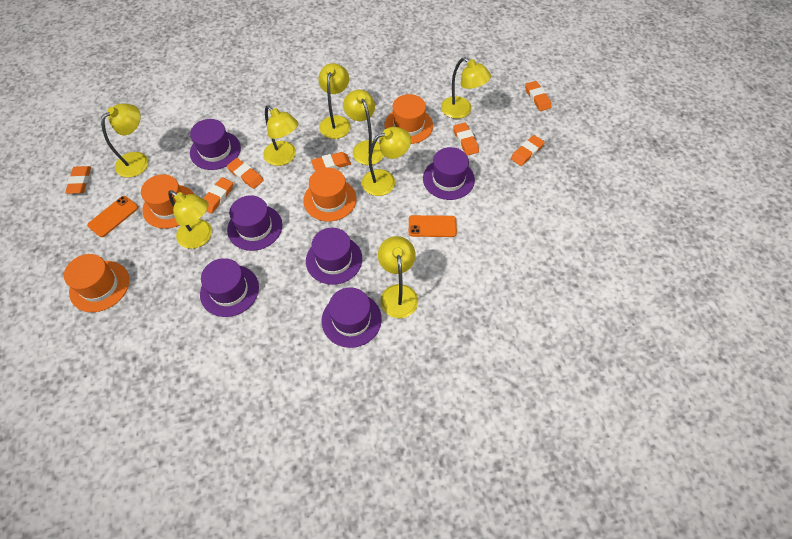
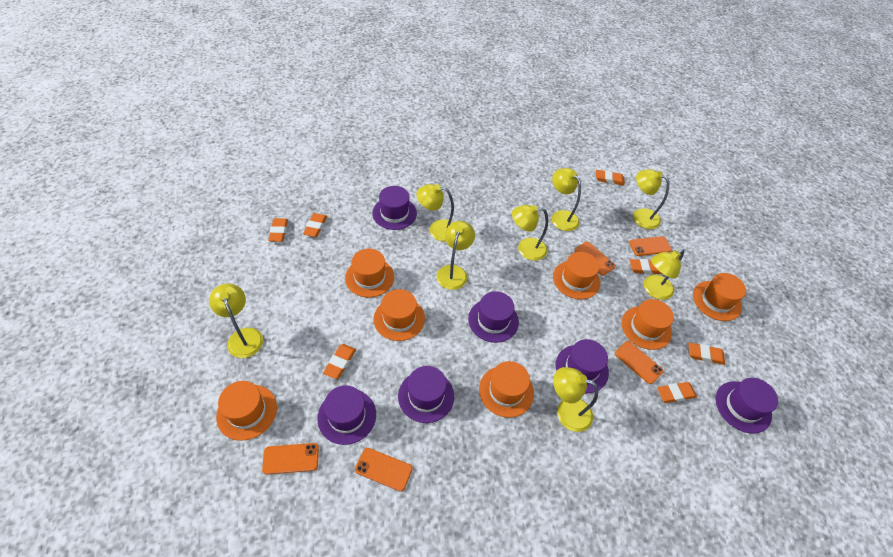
orange hat: 4 -> 7
orange phone: 2 -> 5

